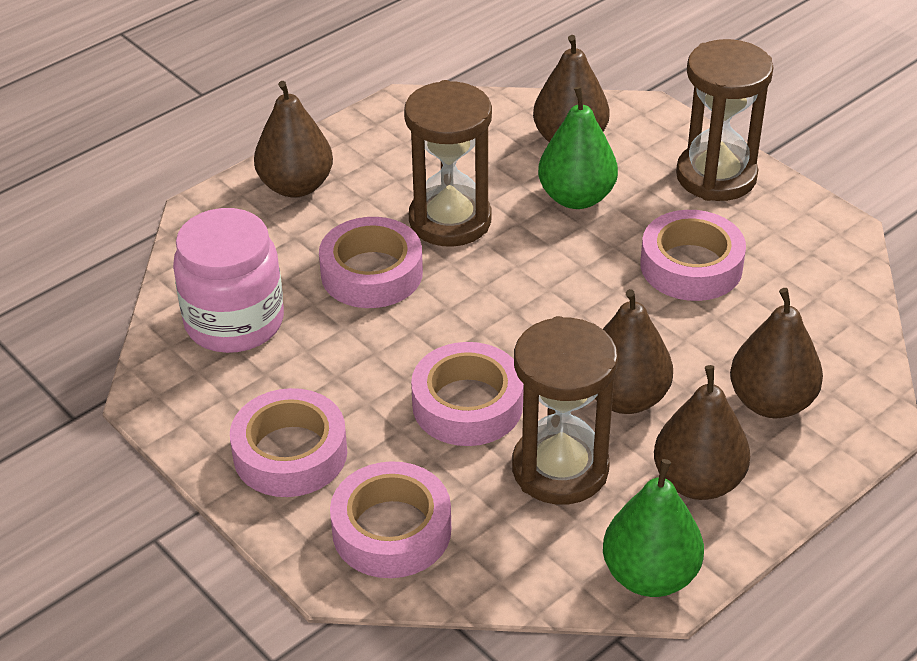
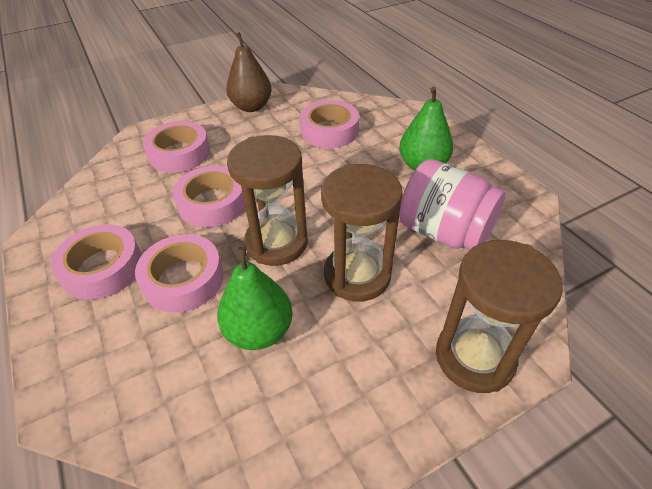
brown pear: 5 -> 1

